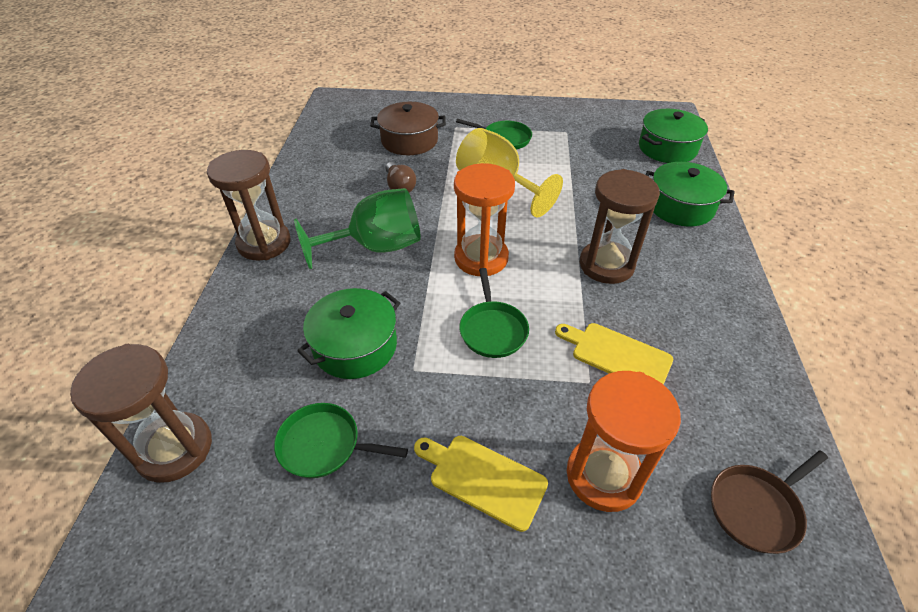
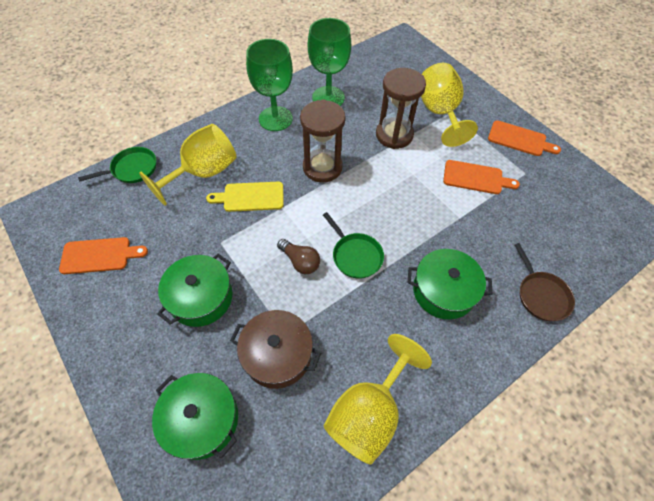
brown hourglass: 3 -> 2
green goblet: 1 -> 2
green pan: 3 -> 2
orange cutting board: 0 -> 3
orange hourglass: 2 -> 0
yellow cutting board: 2 -> 1
yellow goblet: 1 -> 3

